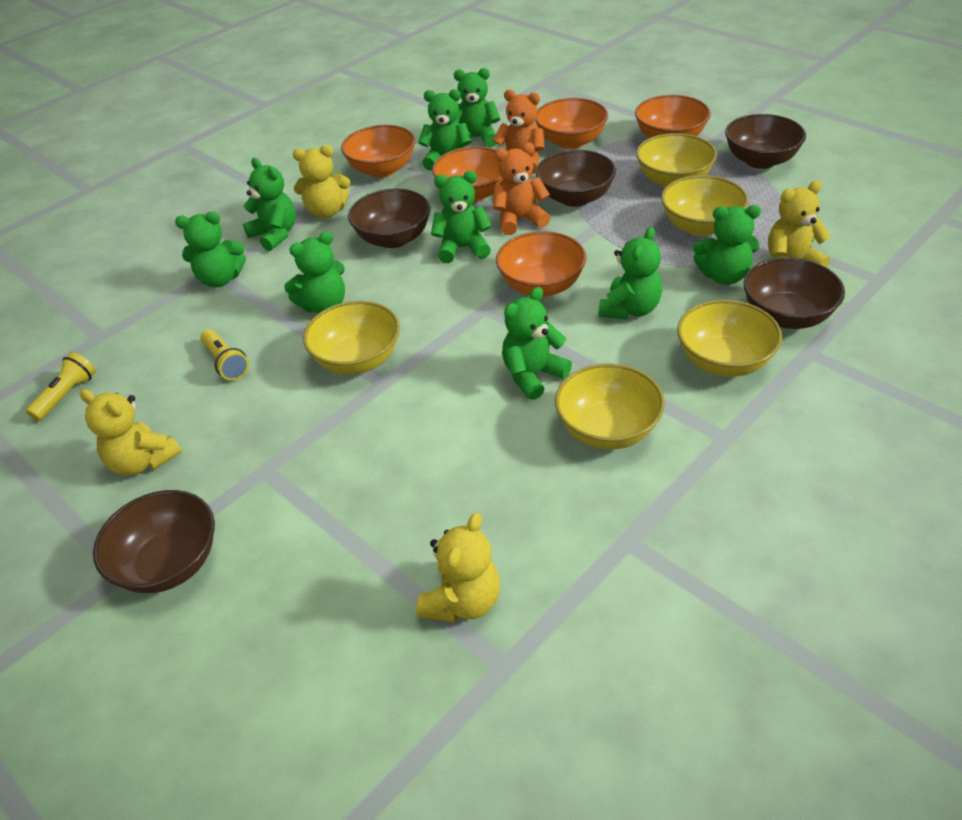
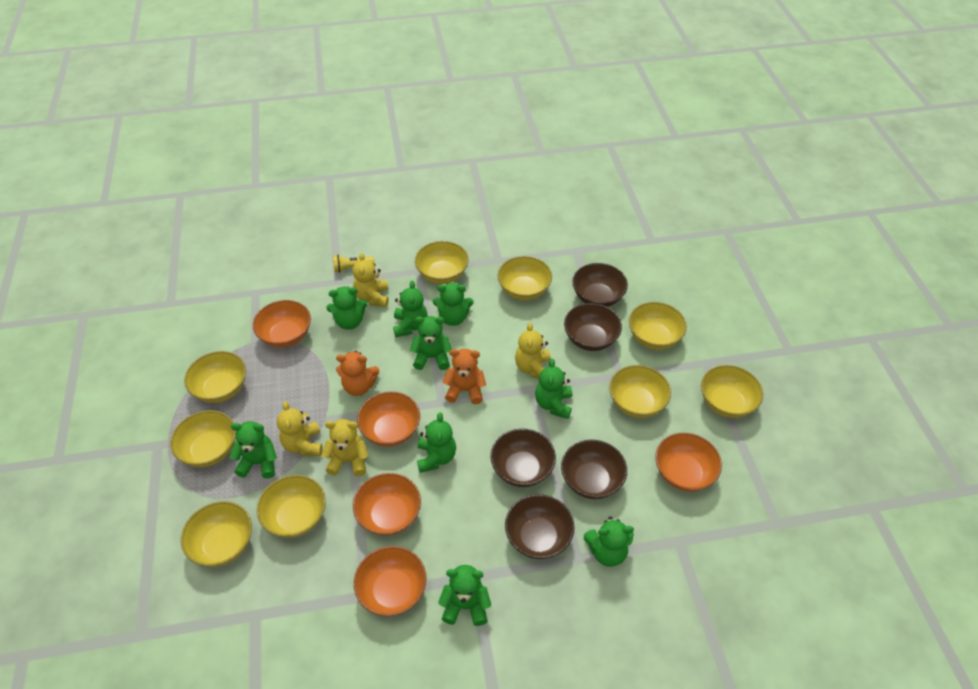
yellow bowl: 5 -> 9
yellow flashlight: 2 -> 1

